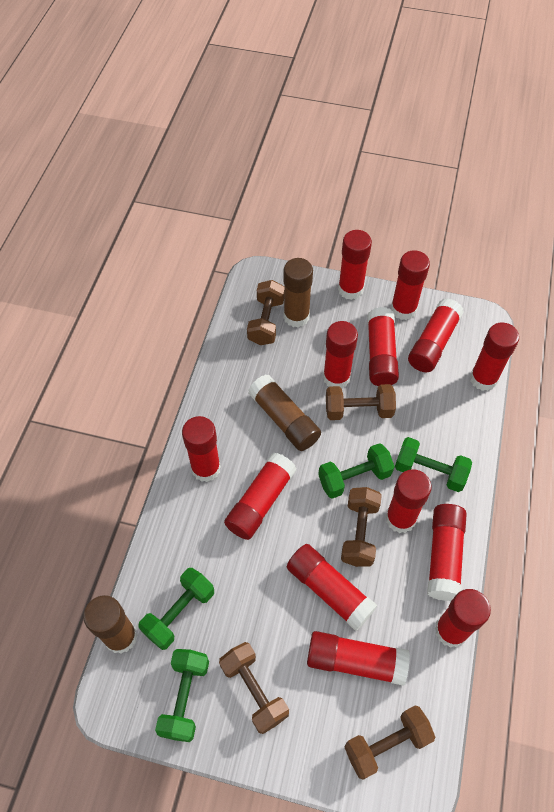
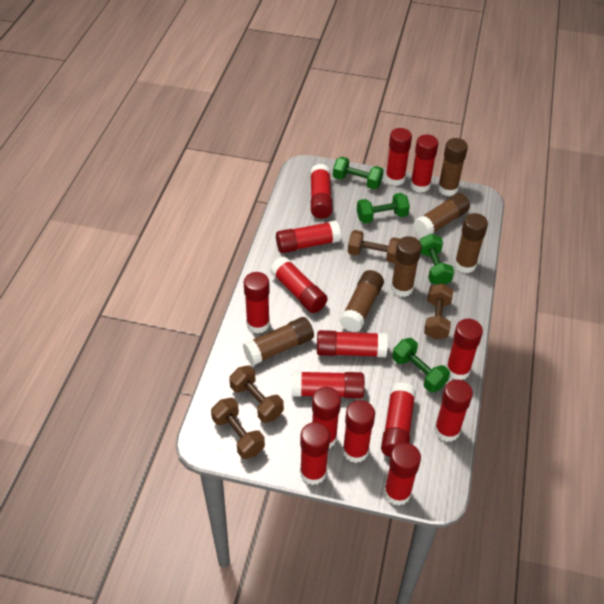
brown dumbbell: 5 -> 4
brown glue stick: 3 -> 6
red glue stick: 13 -> 15

